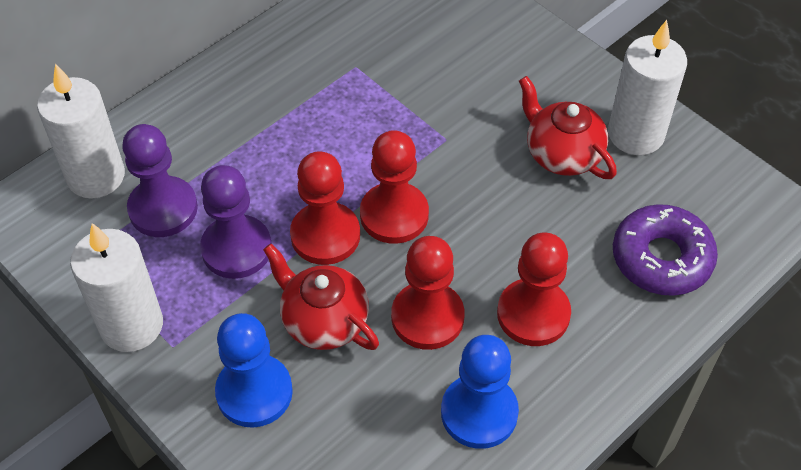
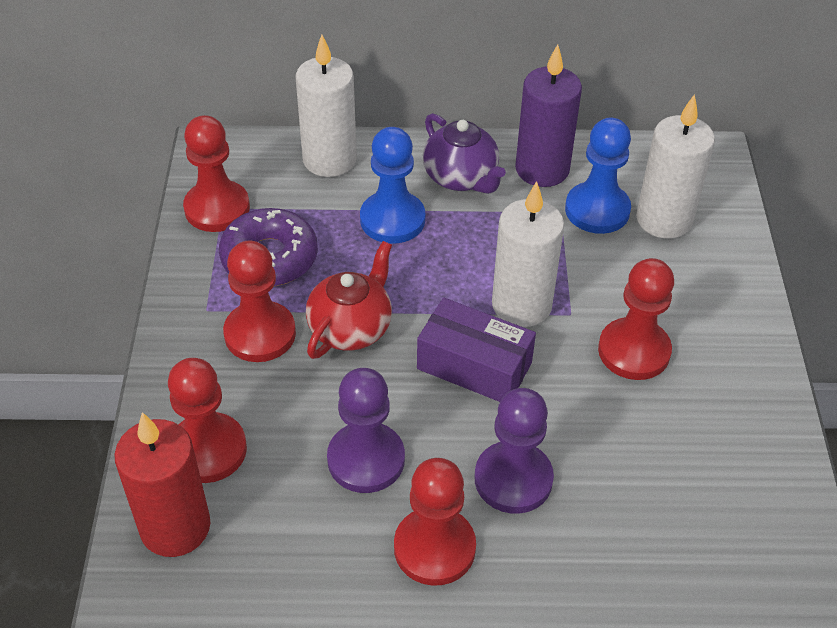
purple box: 0 -> 1
purple candle: 0 -> 1
purple teapot: 0 -> 1
red candle: 0 -> 1
red pawn: 4 -> 5
red teapot: 2 -> 1

